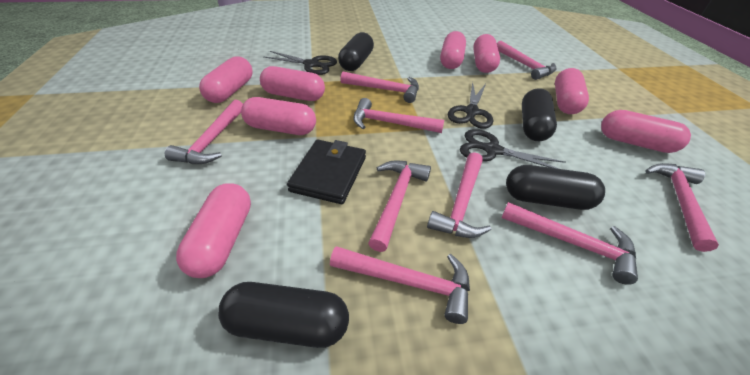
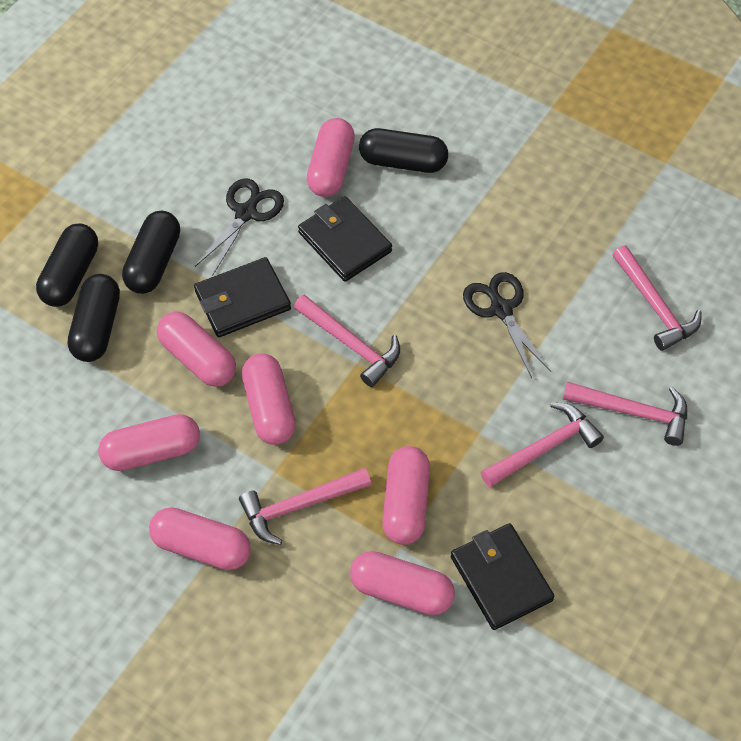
black scissors: 3 -> 2
black wallet: 1 -> 3
pink capsule: 8 -> 7
pink hammer: 9 -> 5

